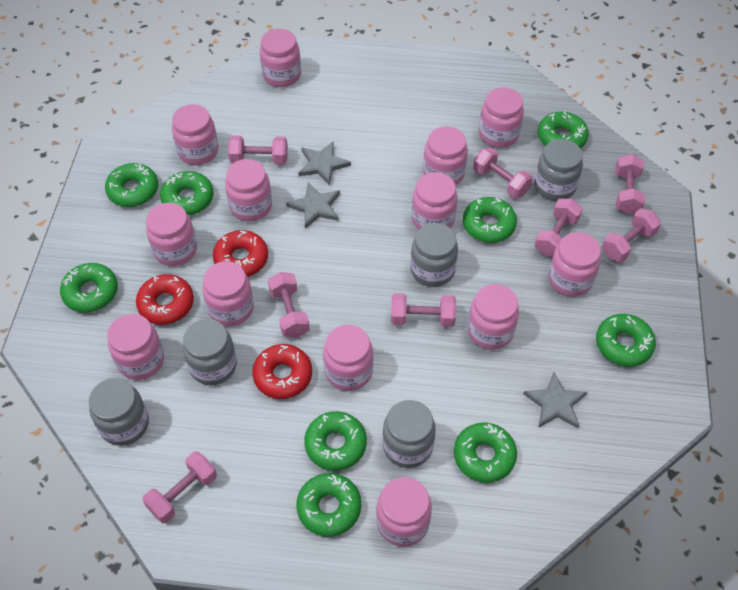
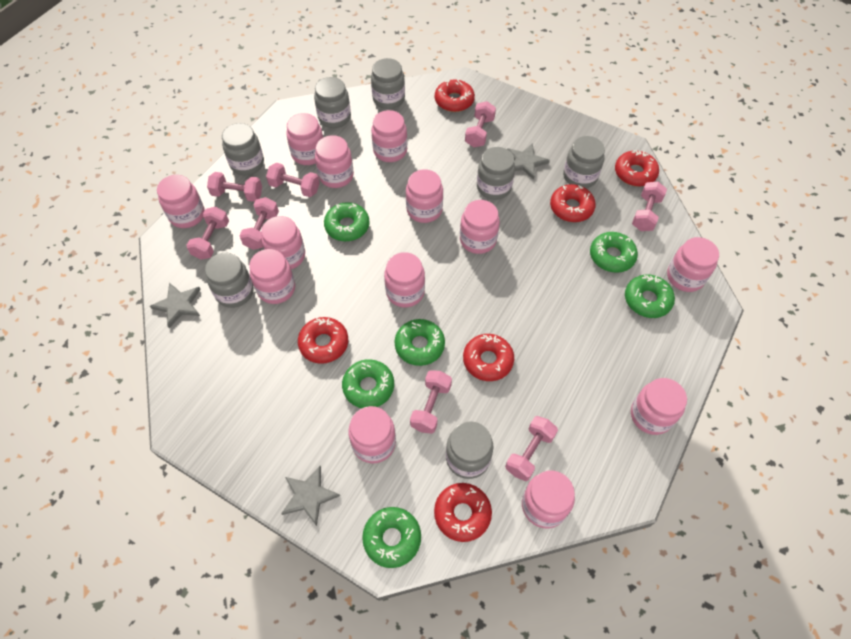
green donut: 9 -> 6
grey jar: 5 -> 7
red donut: 3 -> 6

